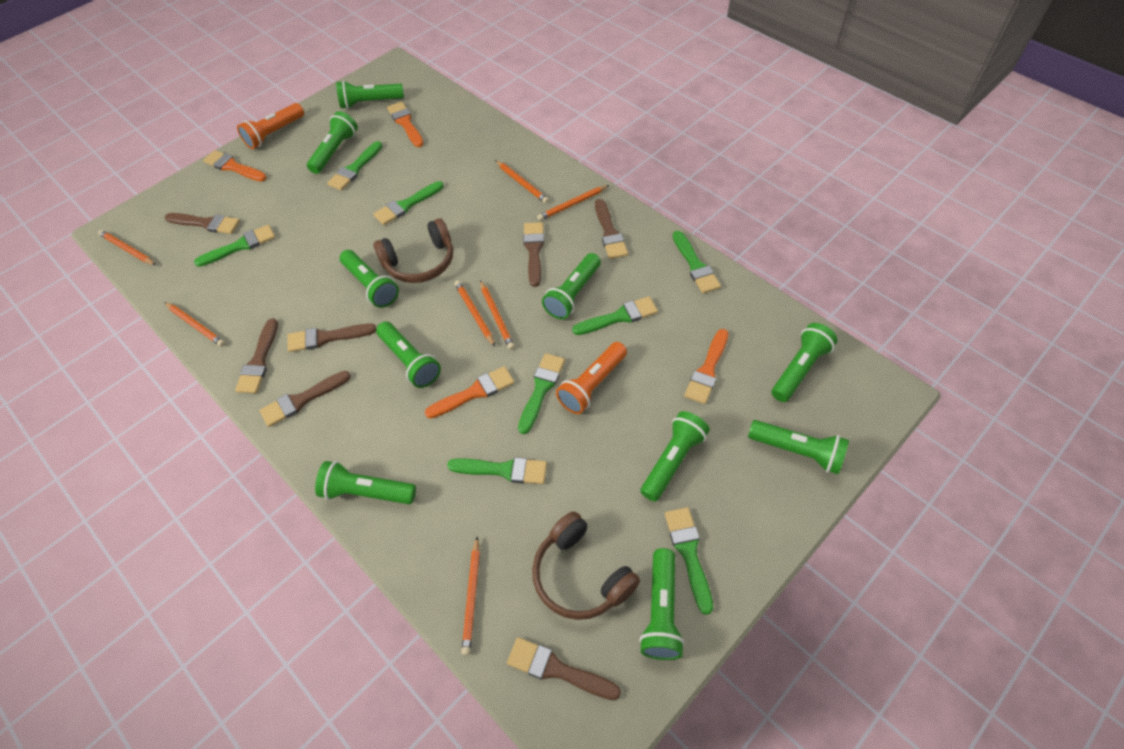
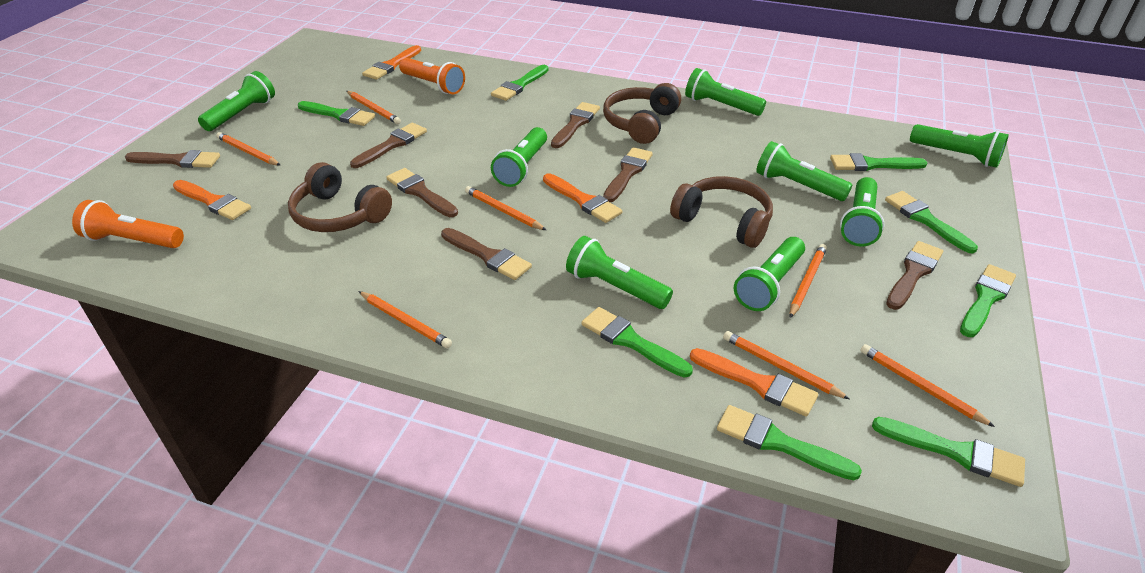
brown headphones: 2 -> 3
green flashlight: 10 -> 8

